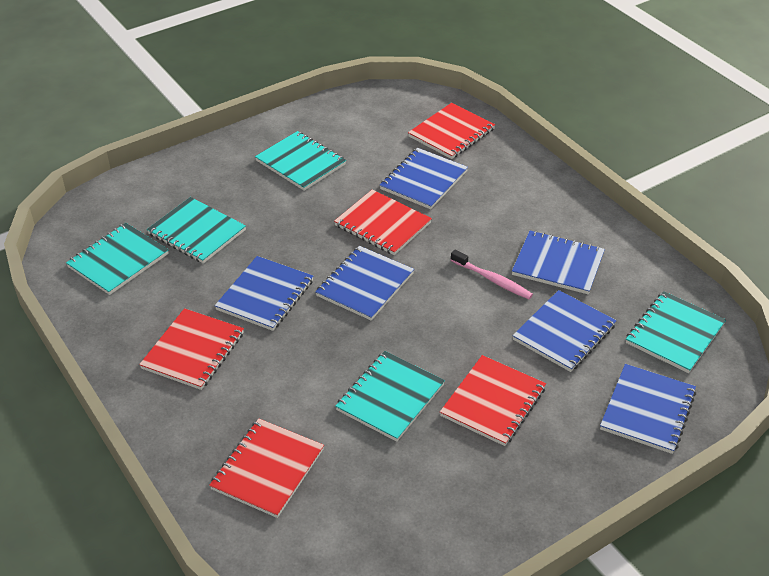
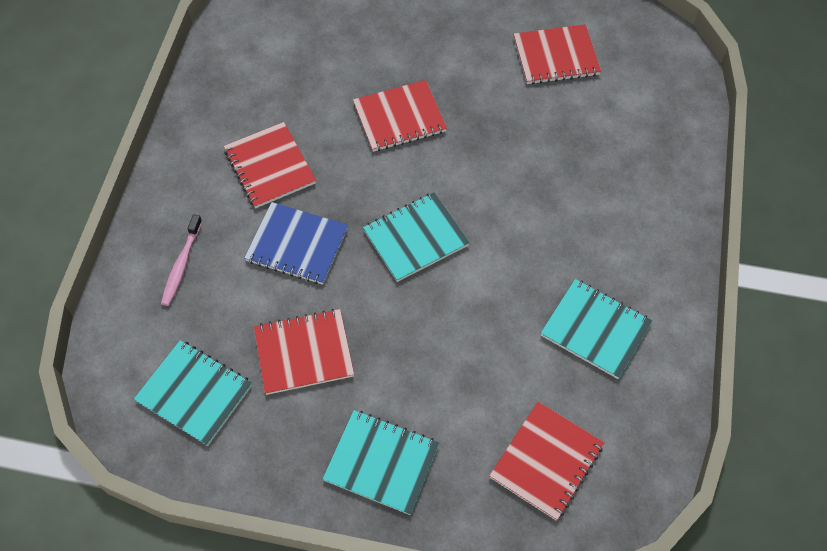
blue notebook: 6 -> 1
turquoise notebook: 5 -> 4

